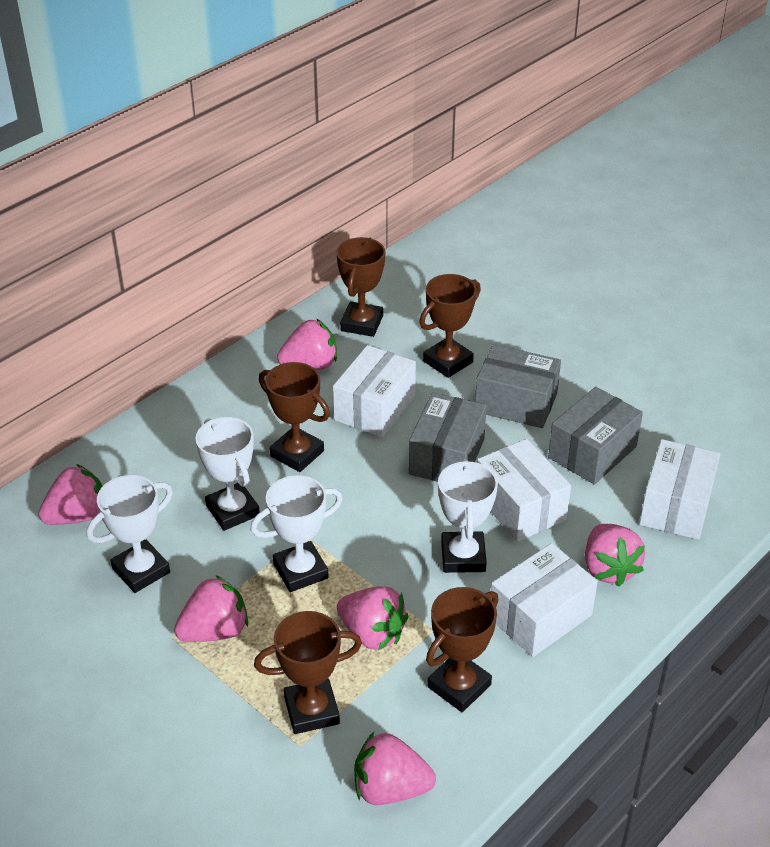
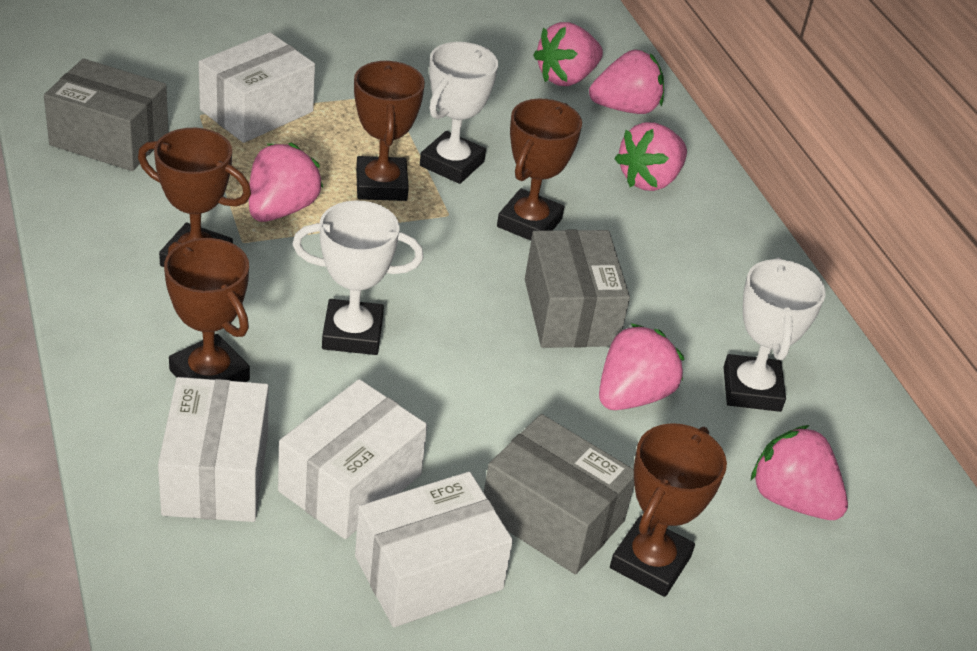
white trophy: 4 -> 3

